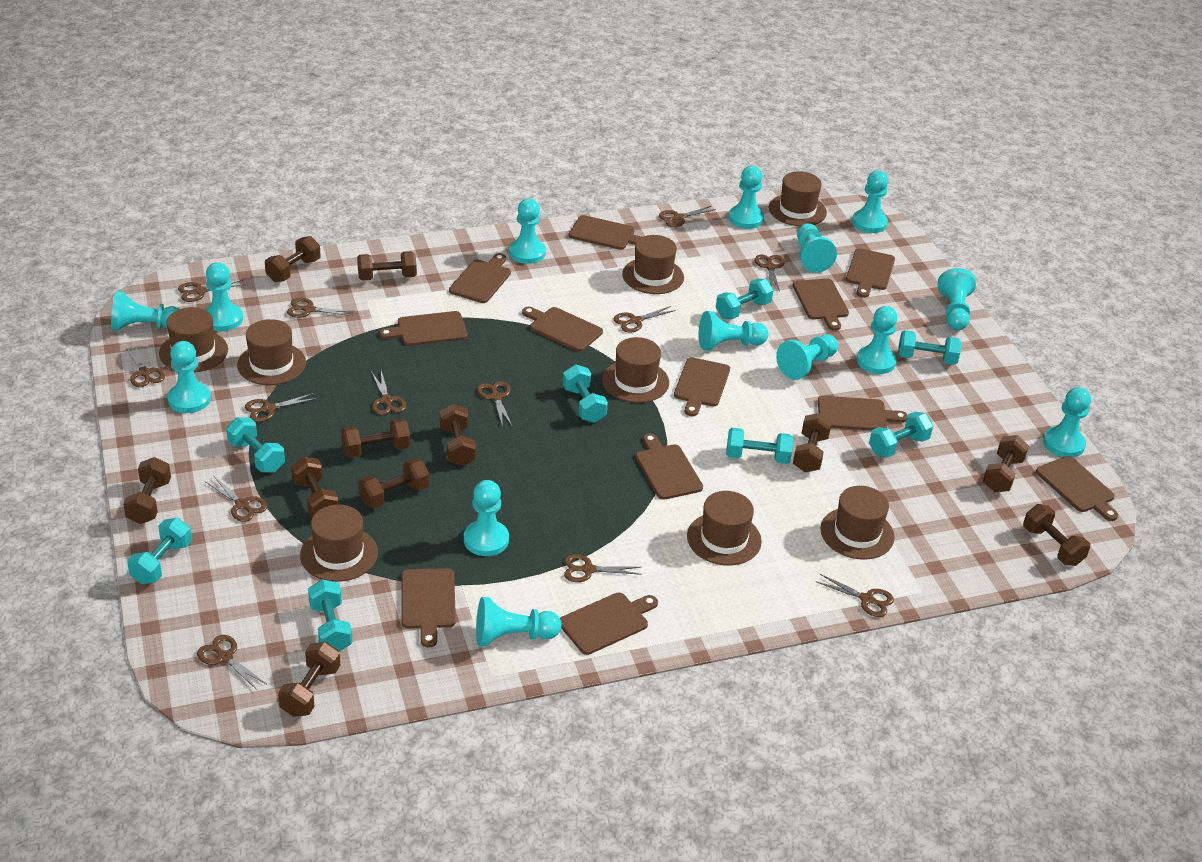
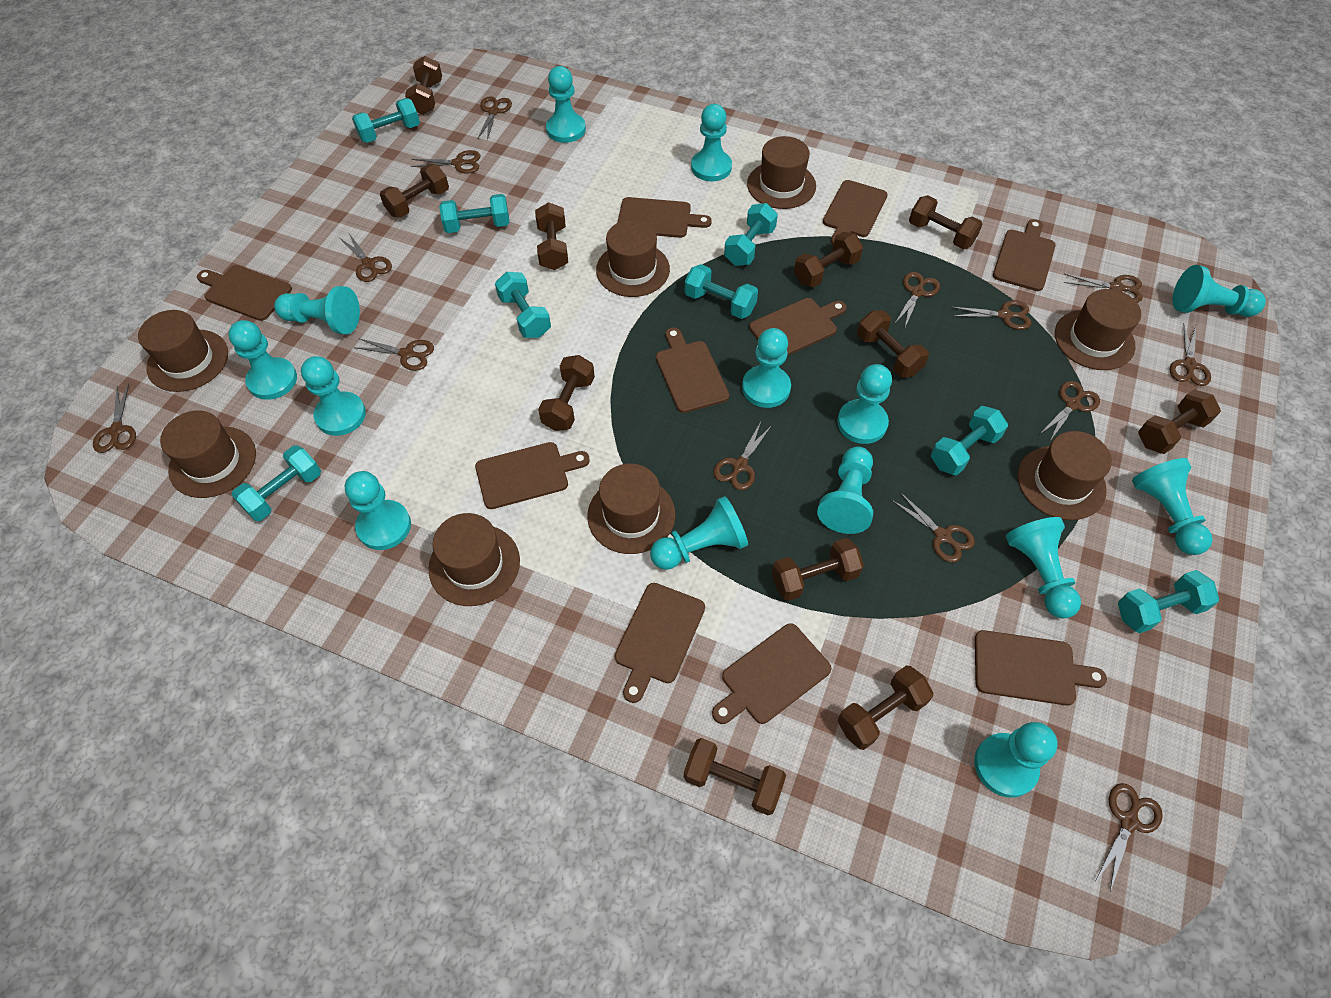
brown cutting board: 12 -> 10

